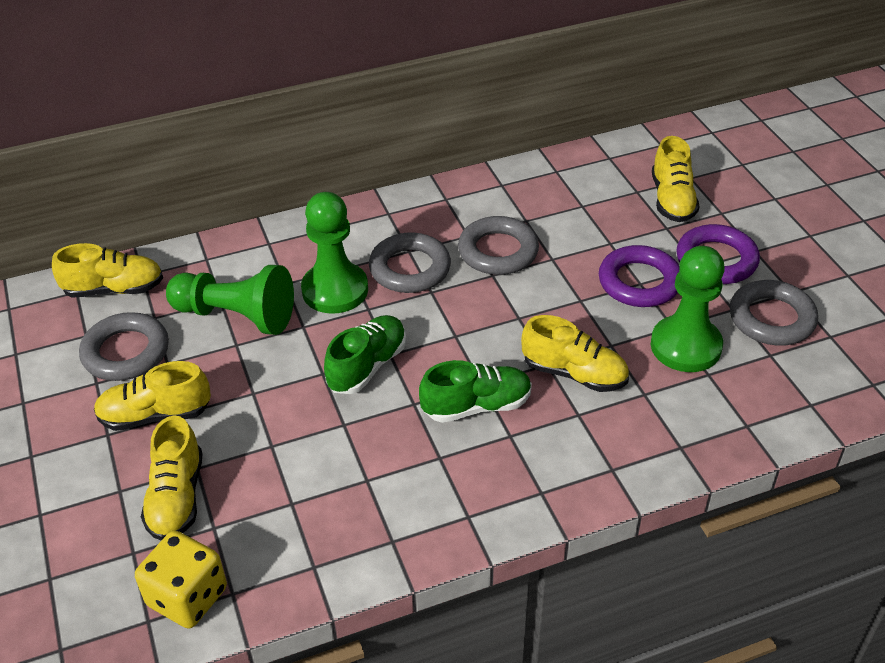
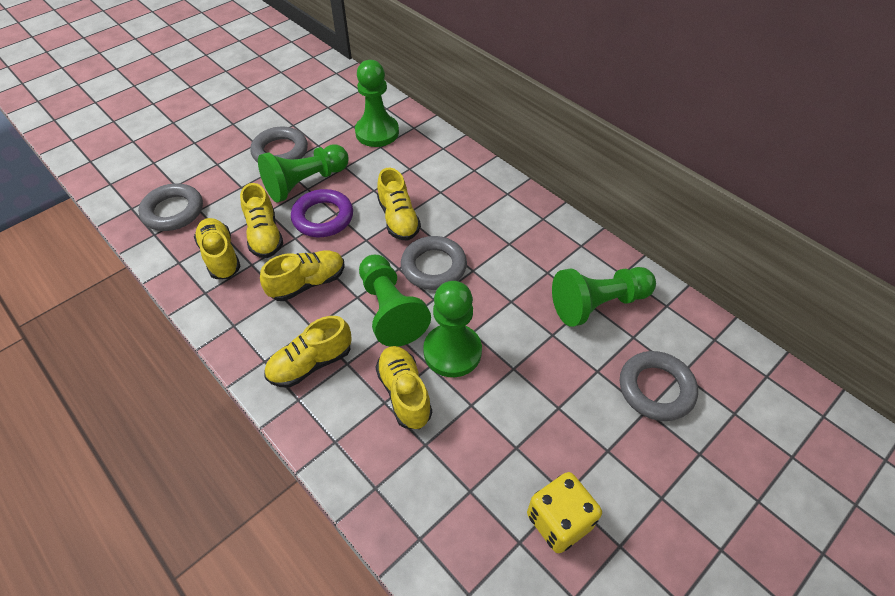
green pawn: 3 -> 5
green shoe: 2 -> 0
purple ring: 2 -> 1
yellow shoe: 5 -> 6

